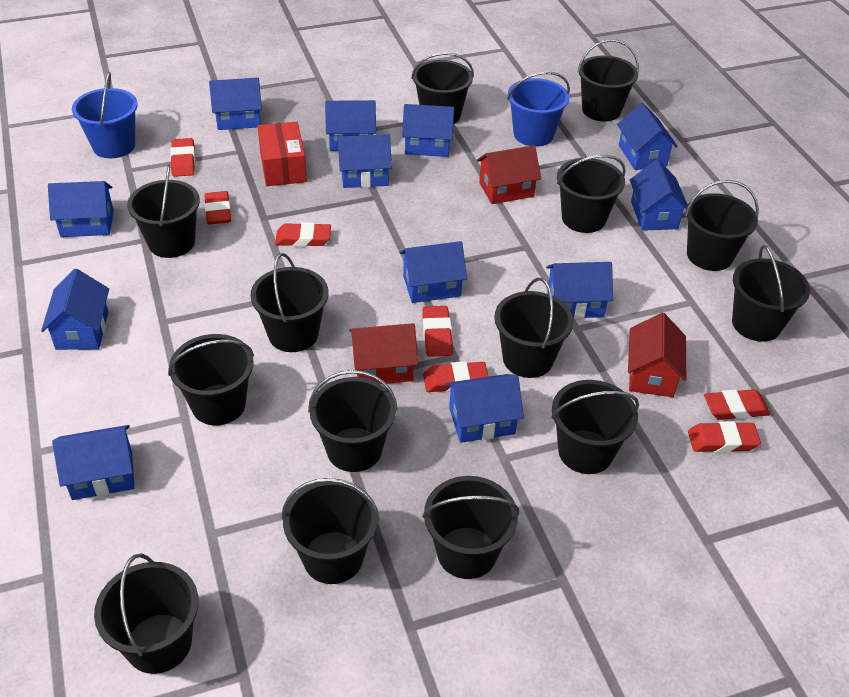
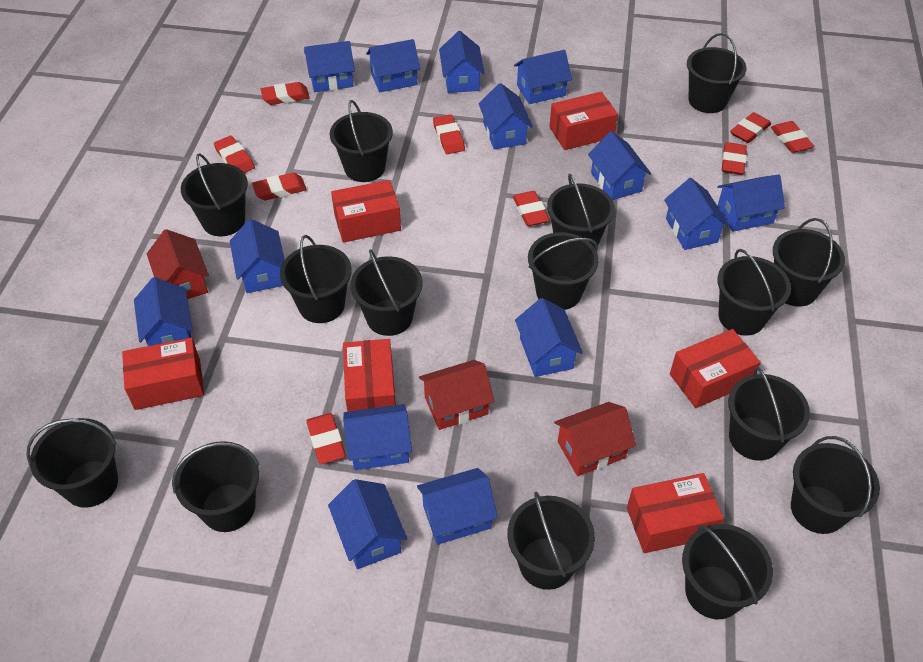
black bucket: 14 -> 15
blue bucket: 2 -> 0
blue house: 12 -> 14
red box: 1 -> 6
red eraser: 7 -> 9

